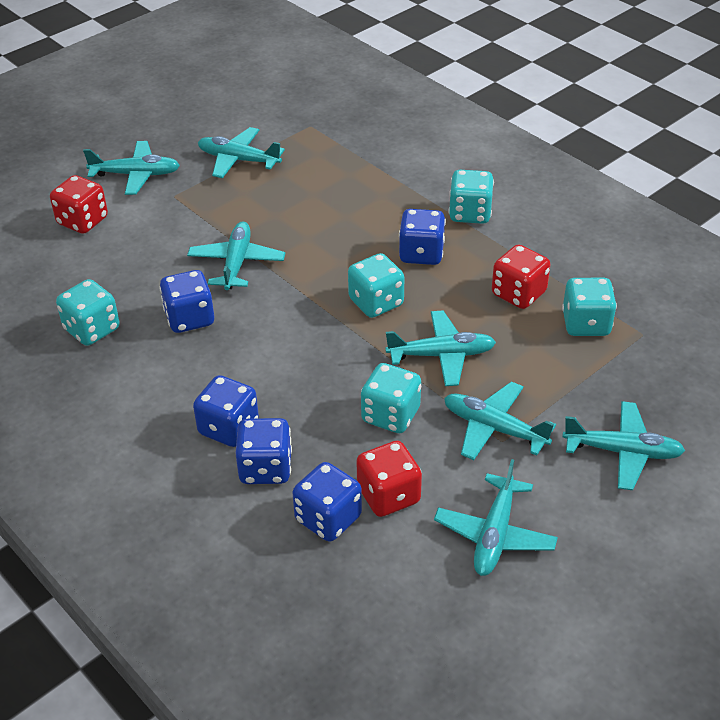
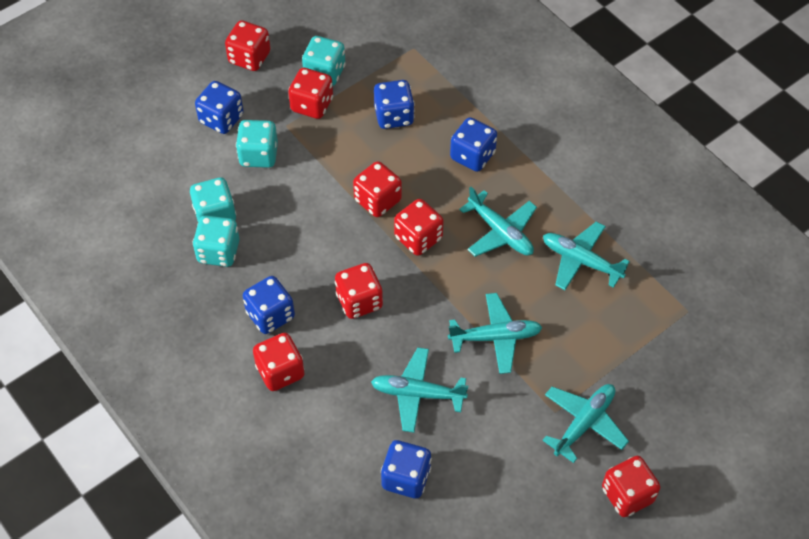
red dice: 3 -> 7
turquoise dice: 5 -> 4
turquoise plane: 7 -> 5

